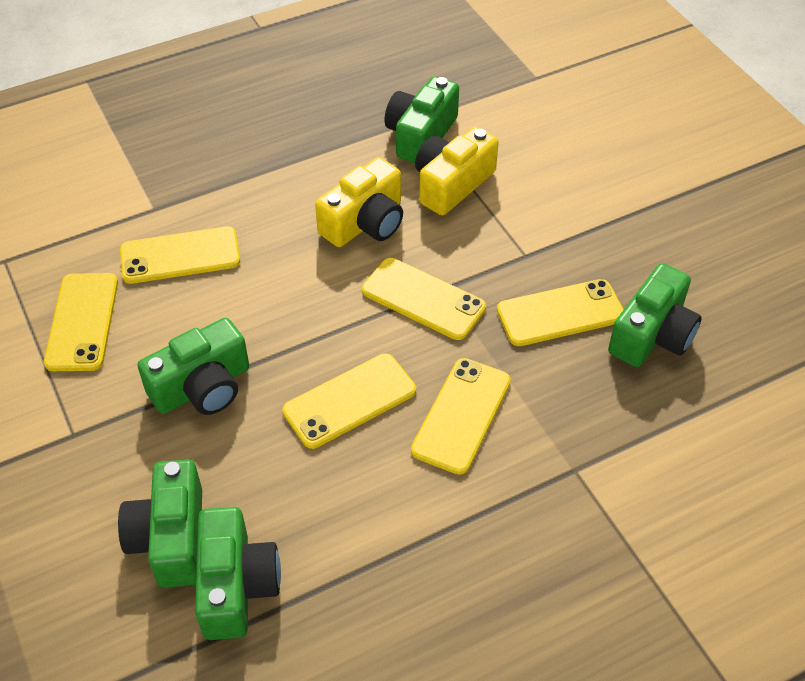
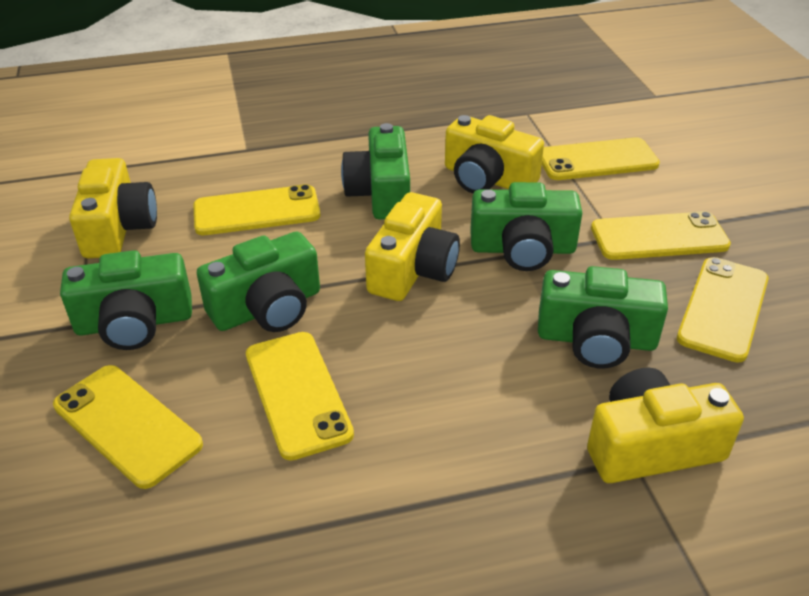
yellow camera: 2 -> 4

